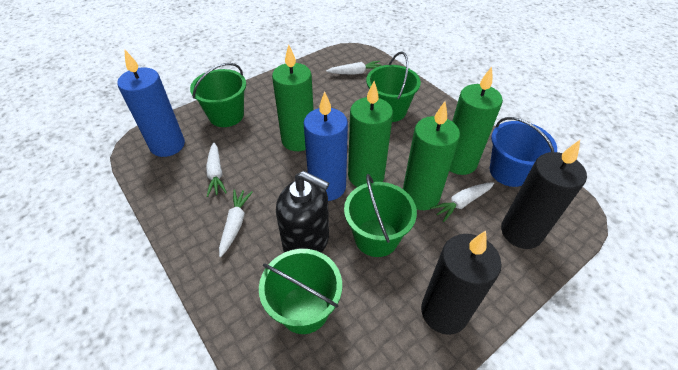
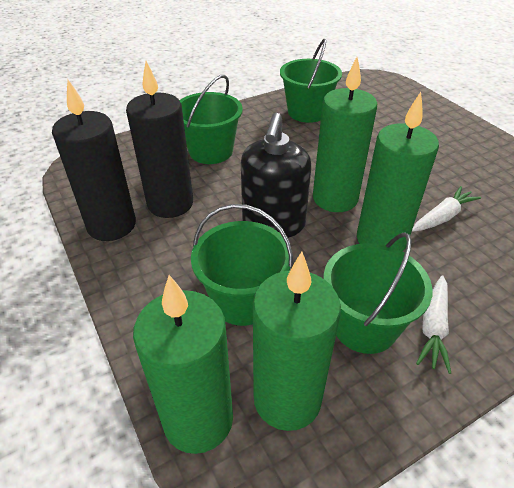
blue bucket: 1 -> 0
blue candle: 2 -> 0
white carrot: 4 -> 2

